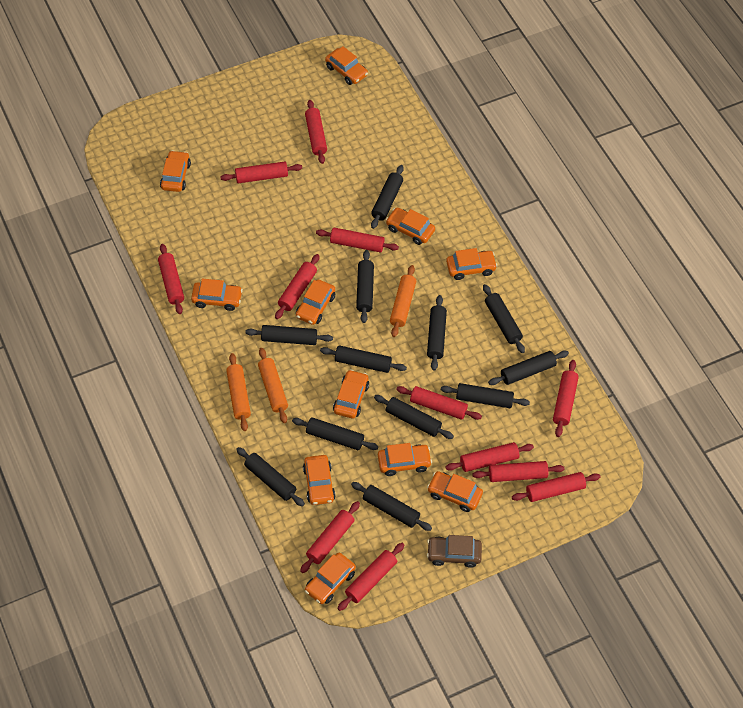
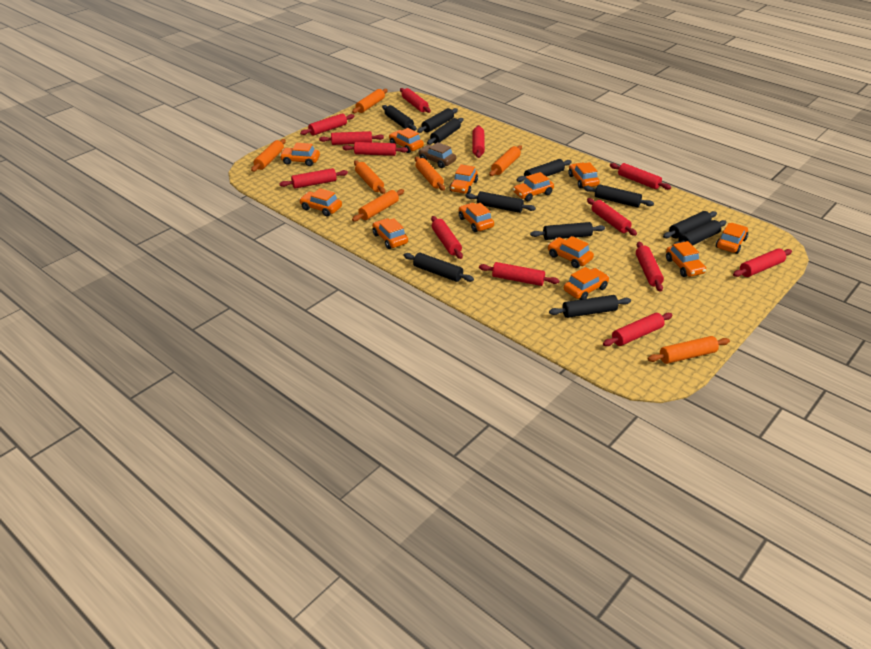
black rolling pin: 12 -> 11
orange car: 11 -> 12
orange rolling pin: 3 -> 7
red rolling pin: 12 -> 13

